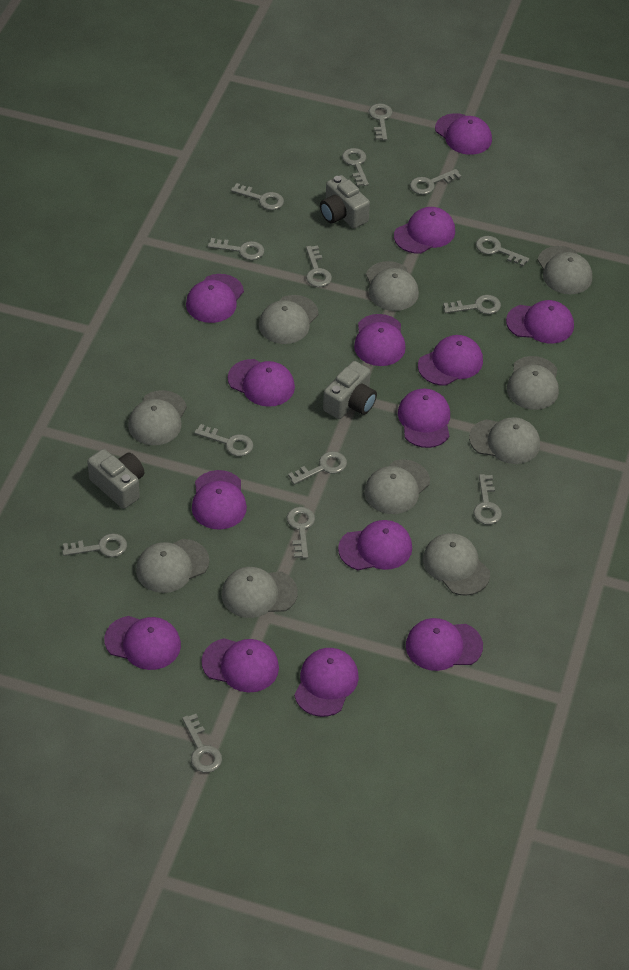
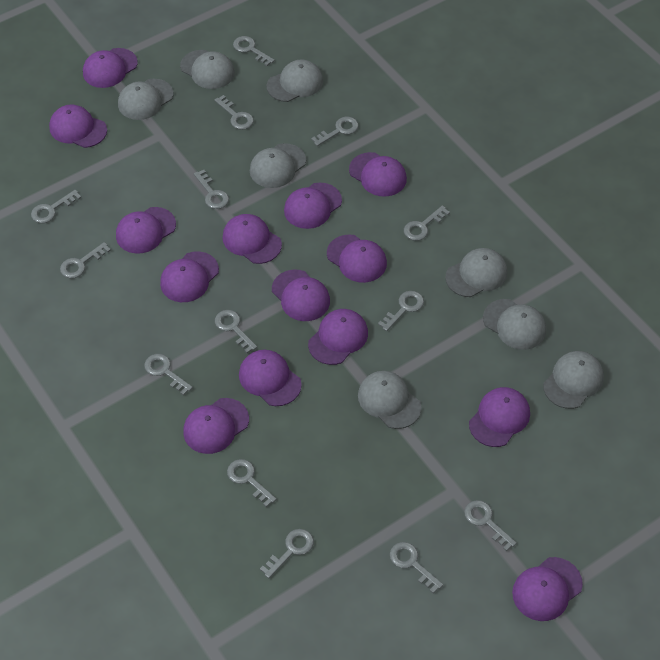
grey camera: 3 -> 0
grey cap: 10 -> 8

